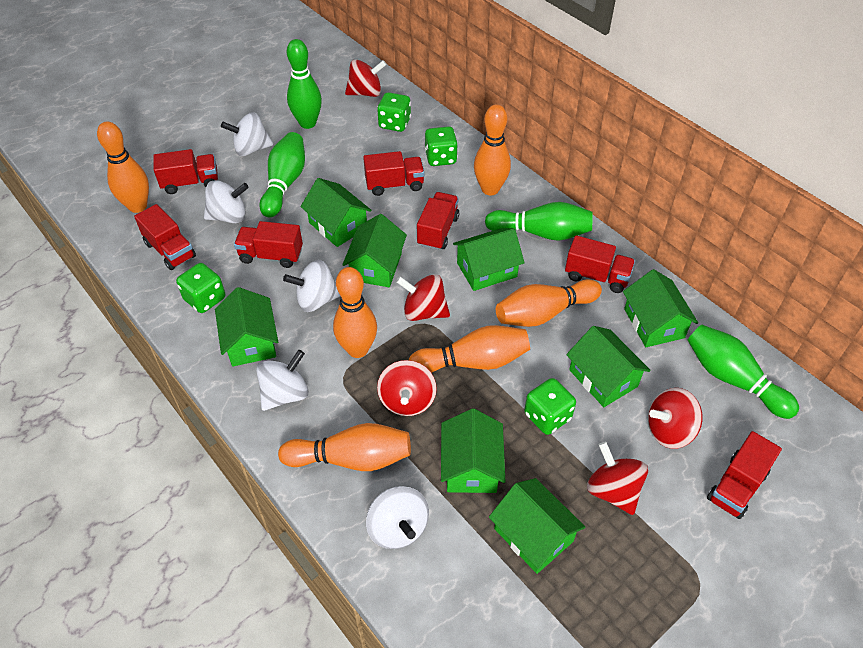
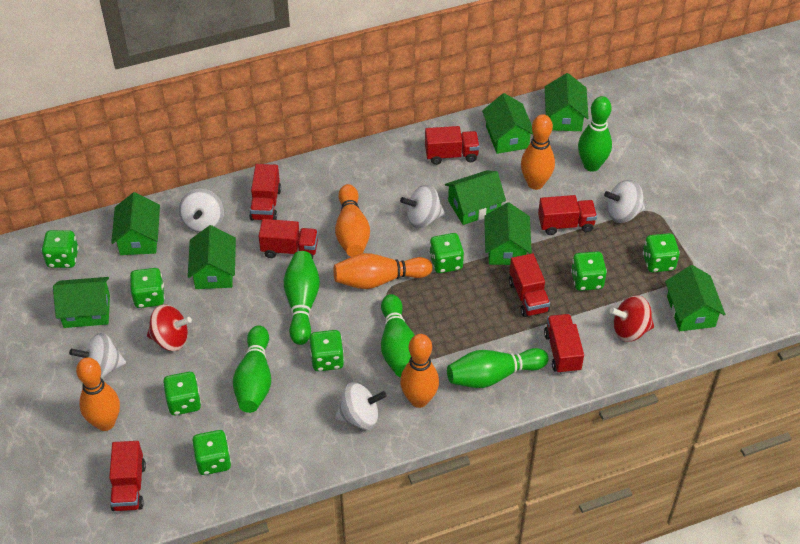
green bowling pin: 4 -> 5
green dice: 4 -> 8
orange bowling pin: 6 -> 5
red spinning top: 5 -> 2

